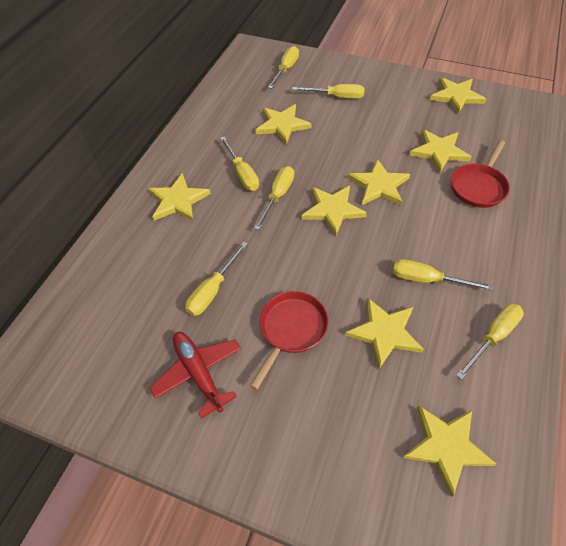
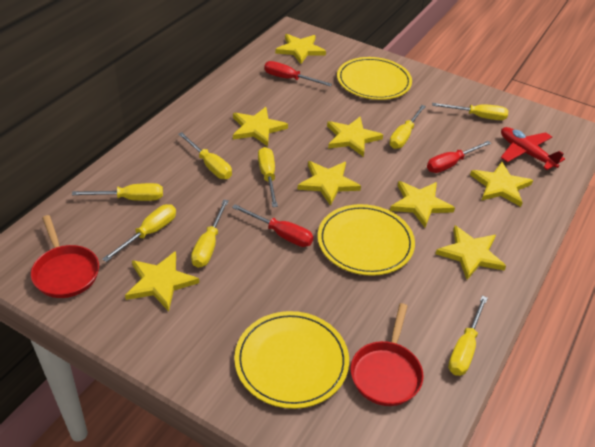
red screwdriver: 0 -> 3
yellow plate: 0 -> 3
yellow screwdriver: 7 -> 8

